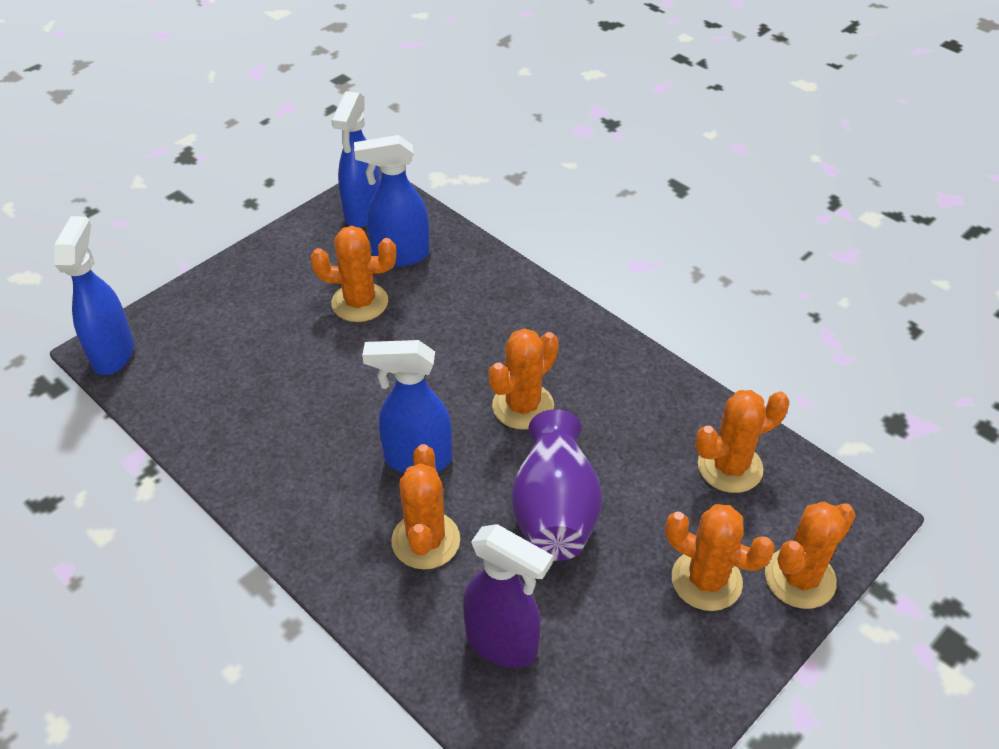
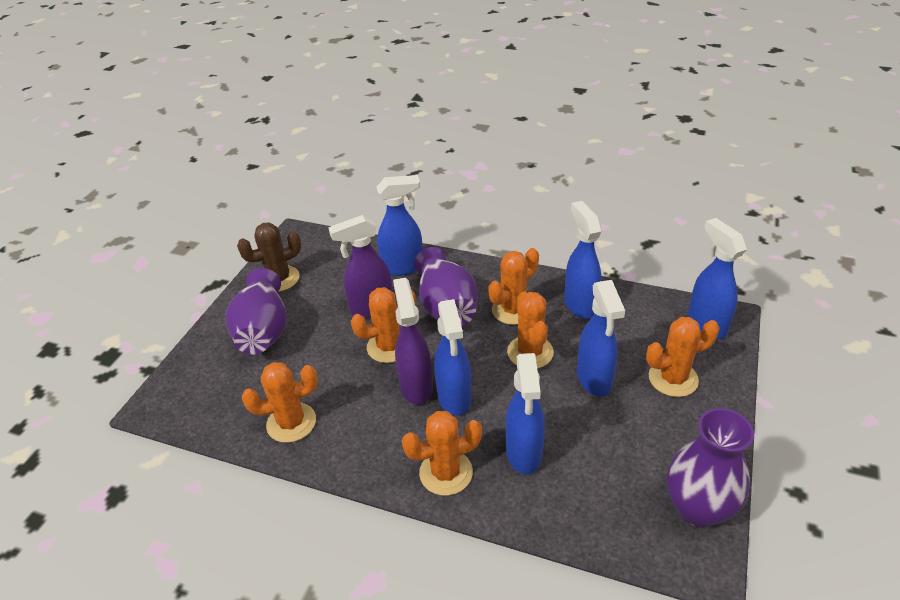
blue spray bottle: 4 -> 6
brown cactus: 0 -> 1
purple spray bottle: 1 -> 2
purple vase: 1 -> 3

